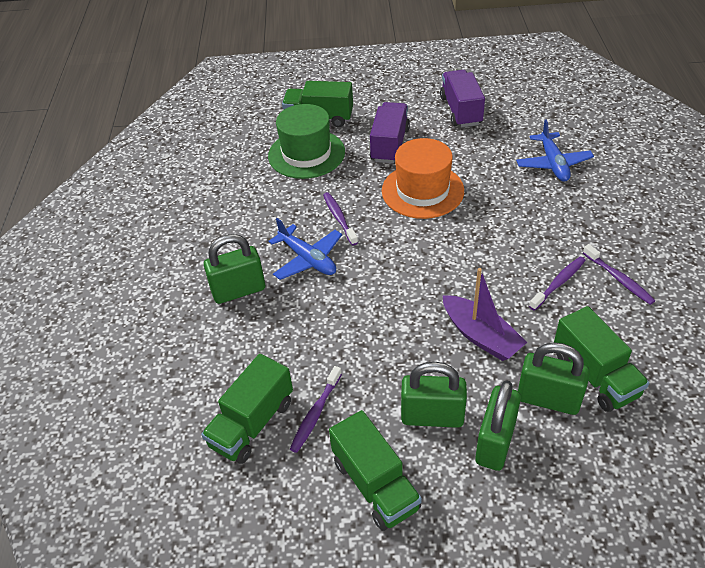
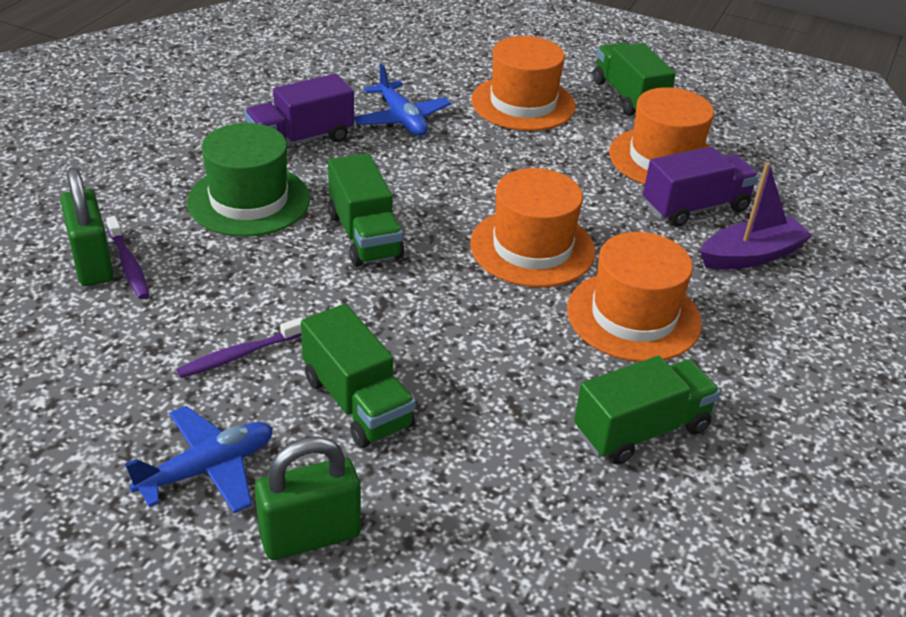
green padlock: 4 -> 2
orange hat: 1 -> 4
purple toothbrush: 4 -> 2

